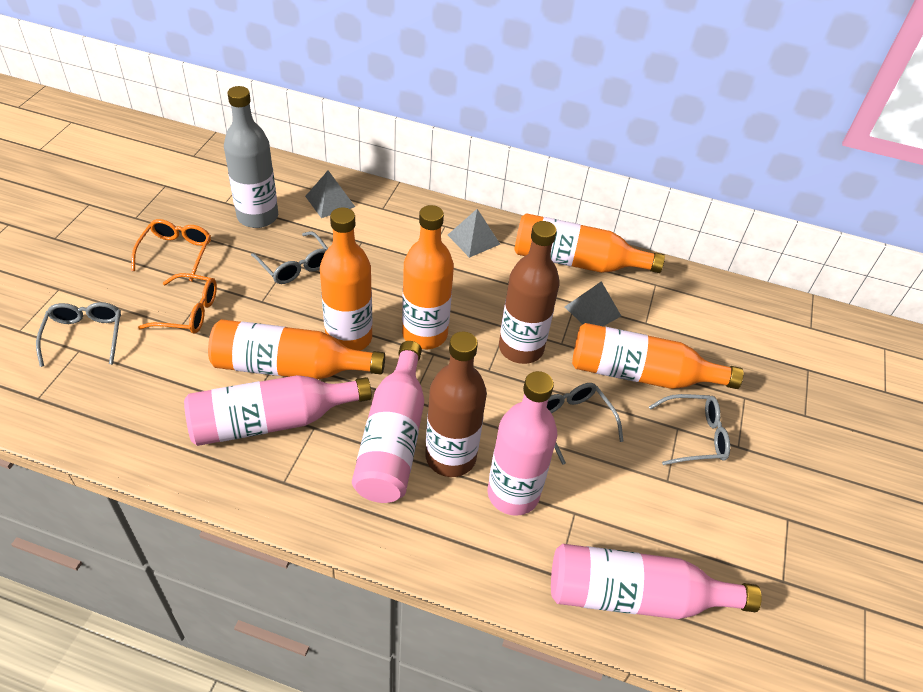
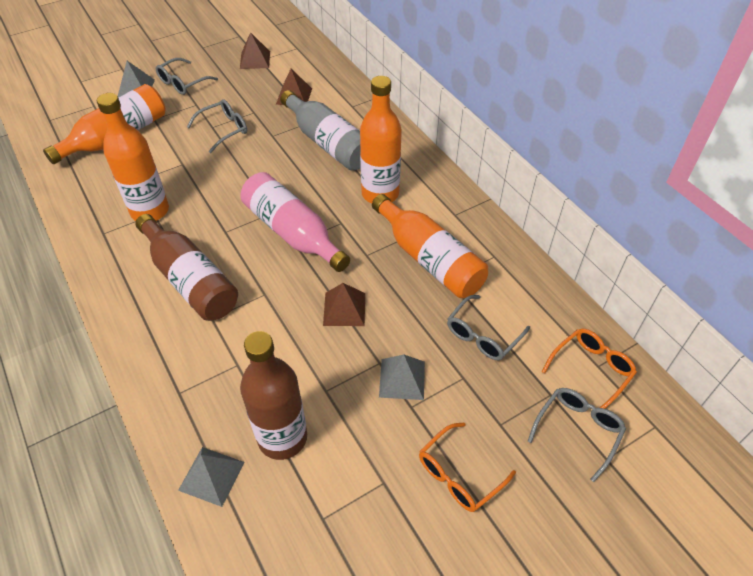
brown pyramid: 0 -> 3
orange bottle: 5 -> 4
pink bottle: 4 -> 1

